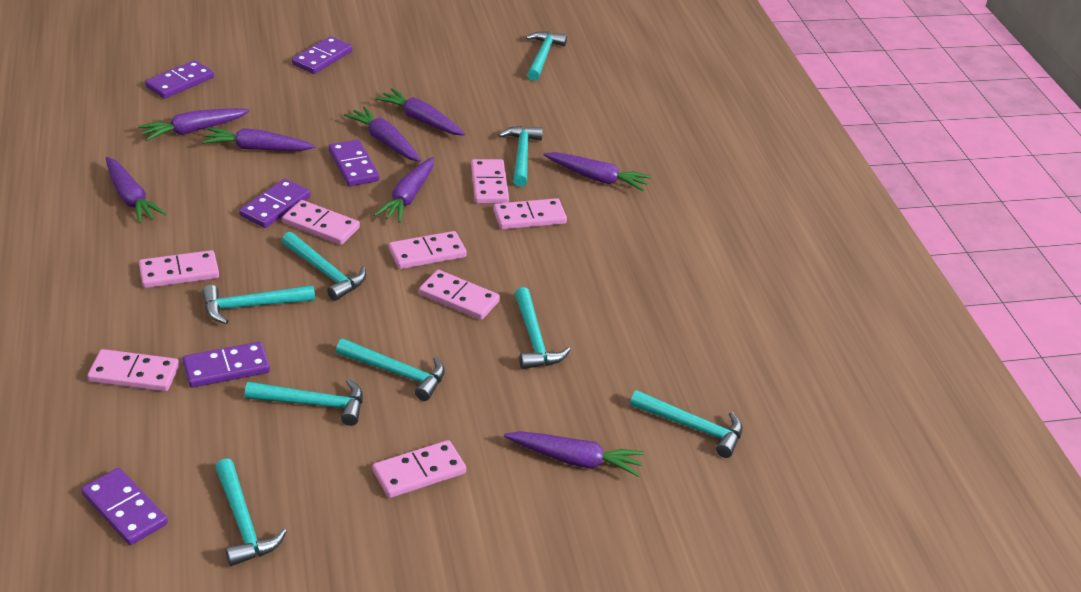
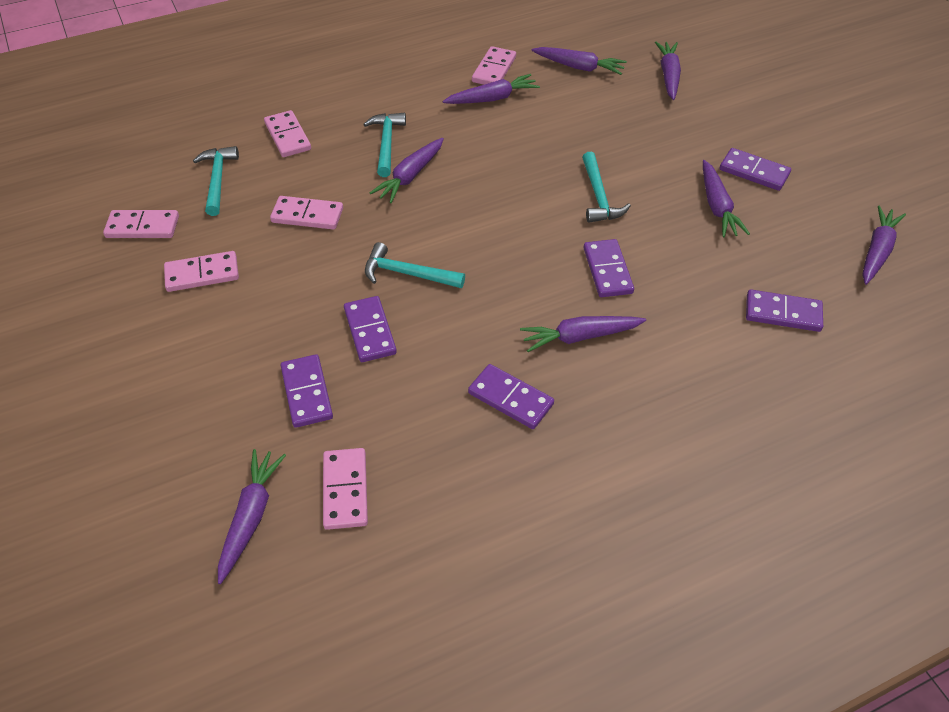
pink domino: 8 -> 6
turquoise hammer: 9 -> 4

